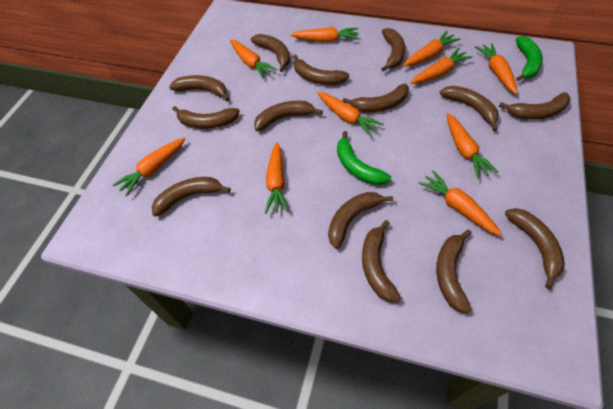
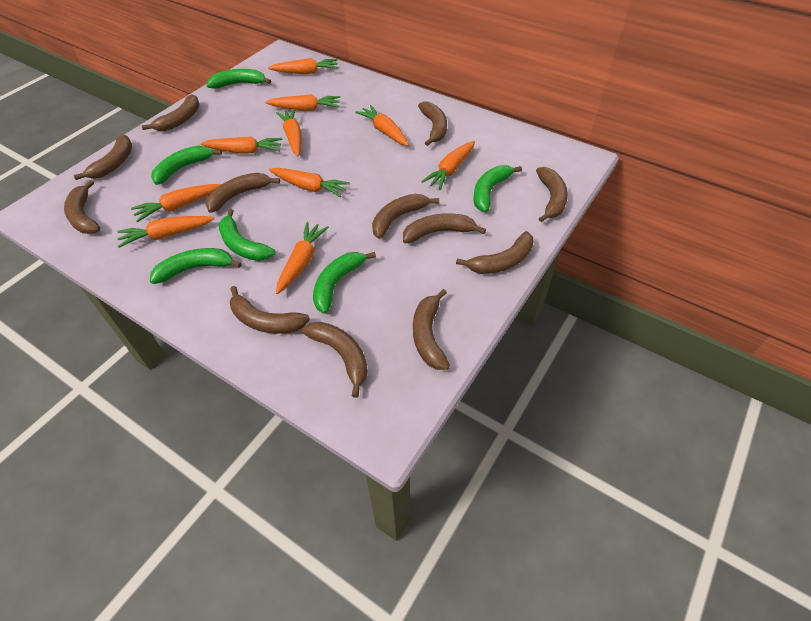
brown banana: 14 -> 12
green banana: 2 -> 6

